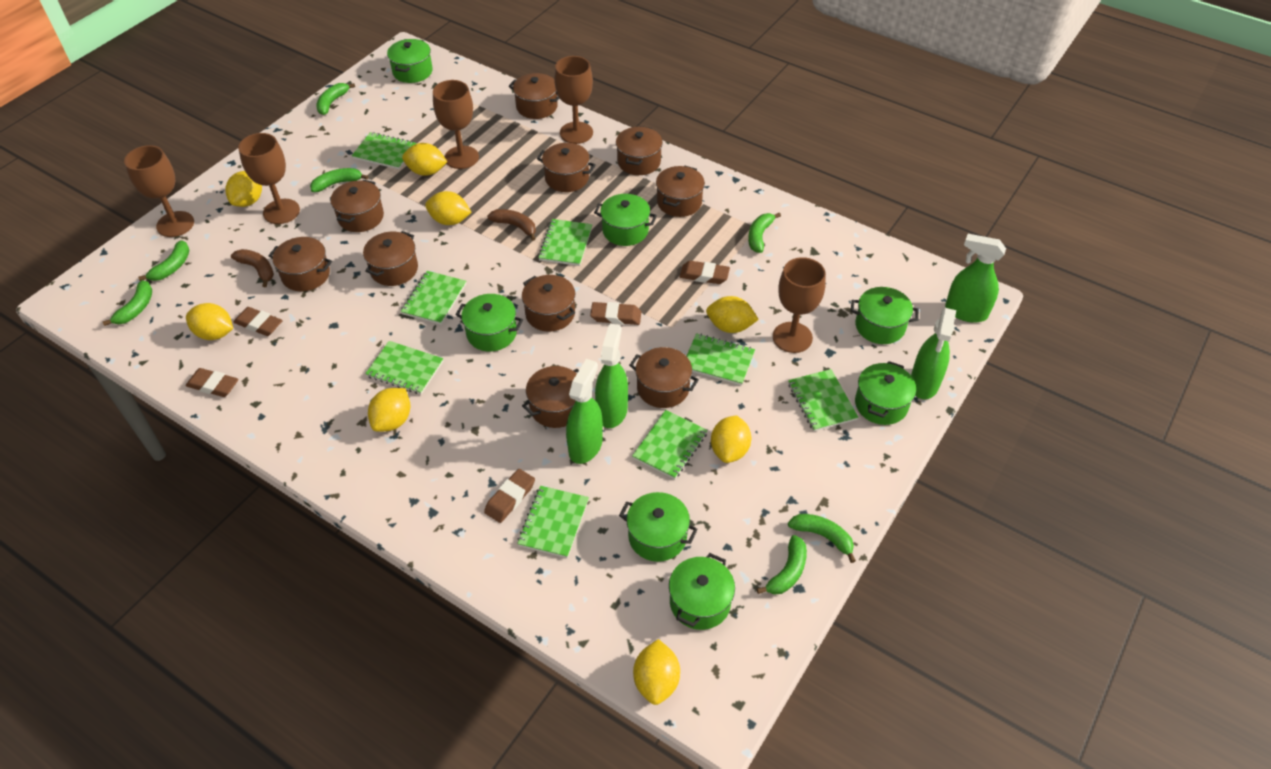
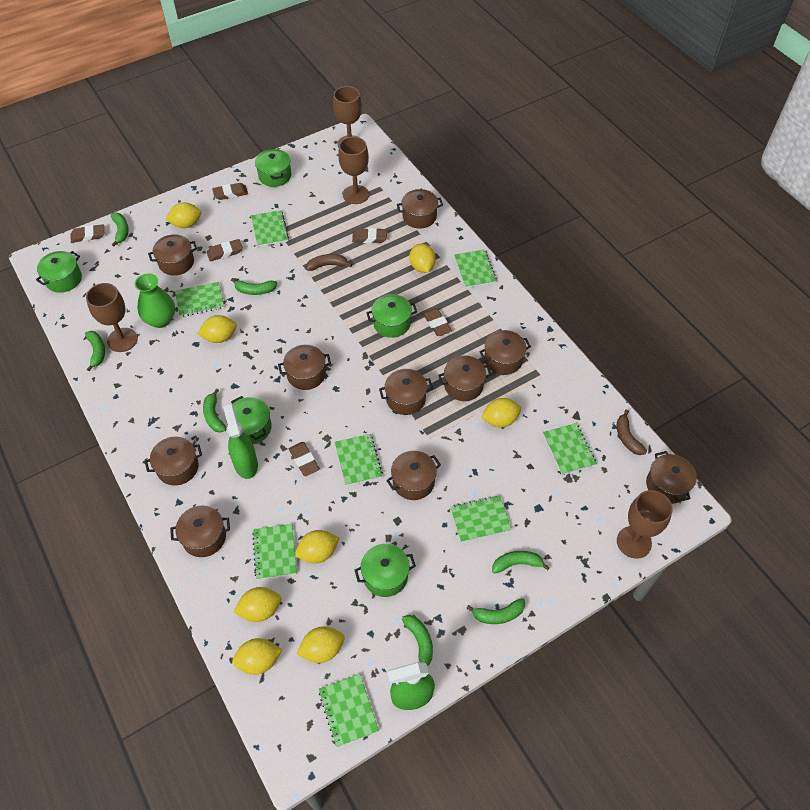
brown eraser: 5 -> 6
brown goblet: 5 -> 4
green pot: 7 -> 5
green spray bottle: 4 -> 2
green vase: 0 -> 1

